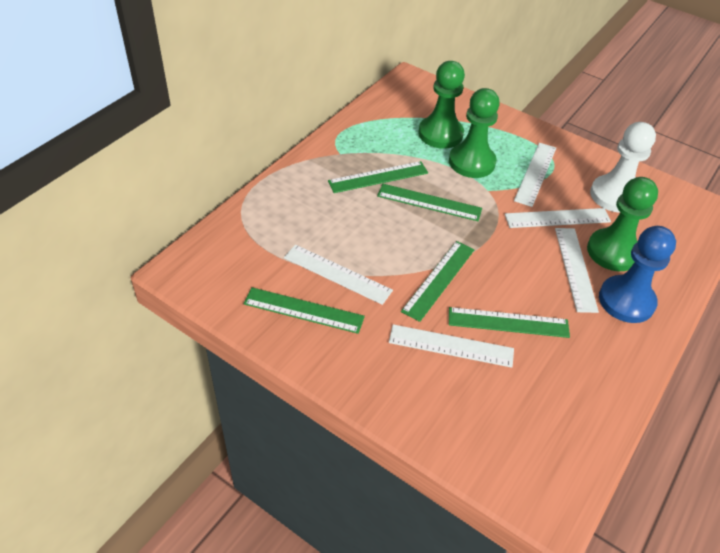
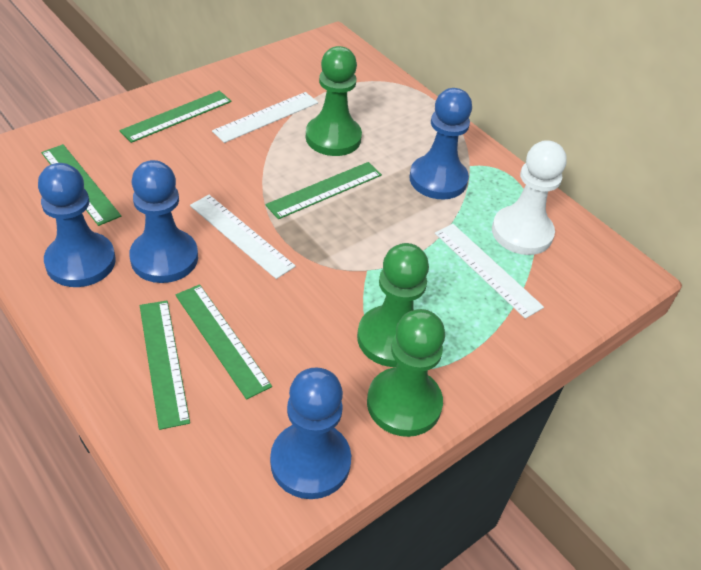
blue pawn: 1 -> 4
white ruler: 5 -> 3

